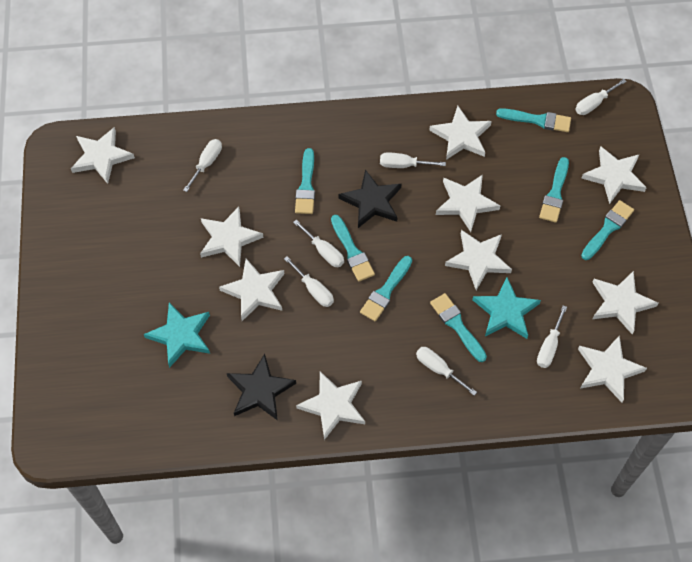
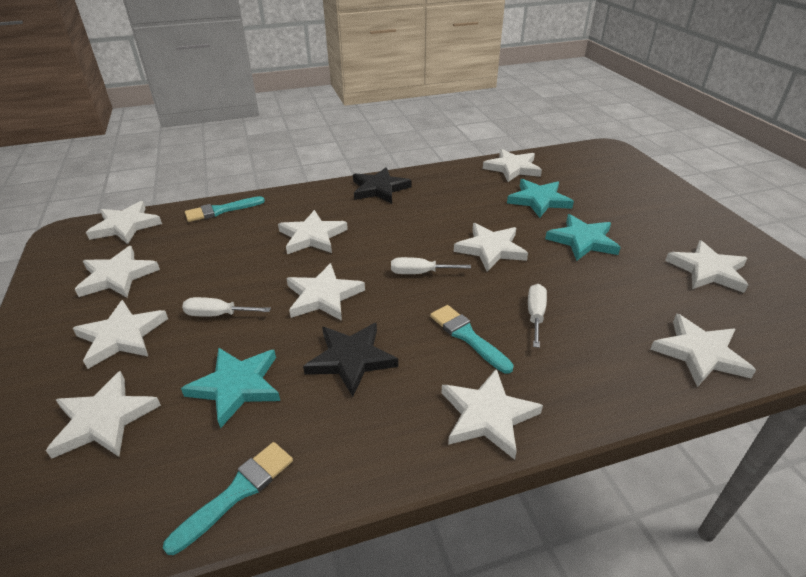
turquoise brush: 7 -> 3
turquoise star: 2 -> 3
white screwdriver: 7 -> 3
white star: 10 -> 11

